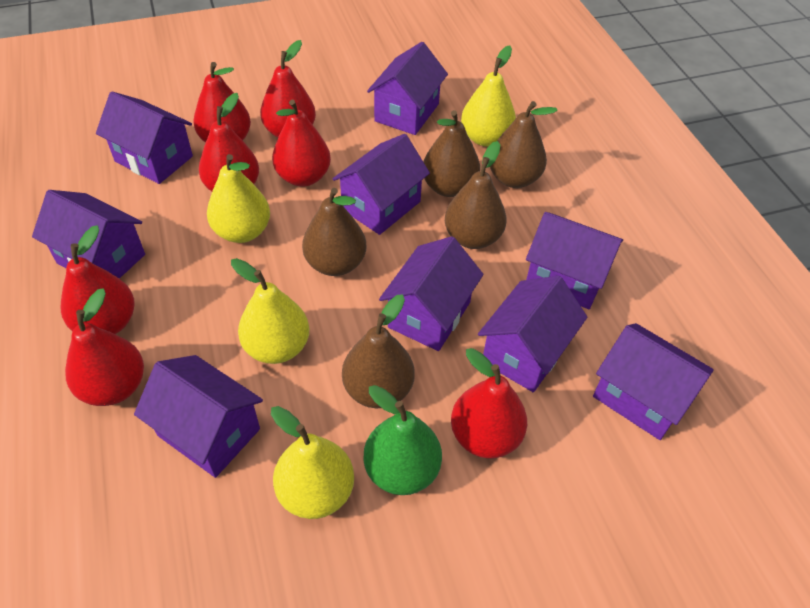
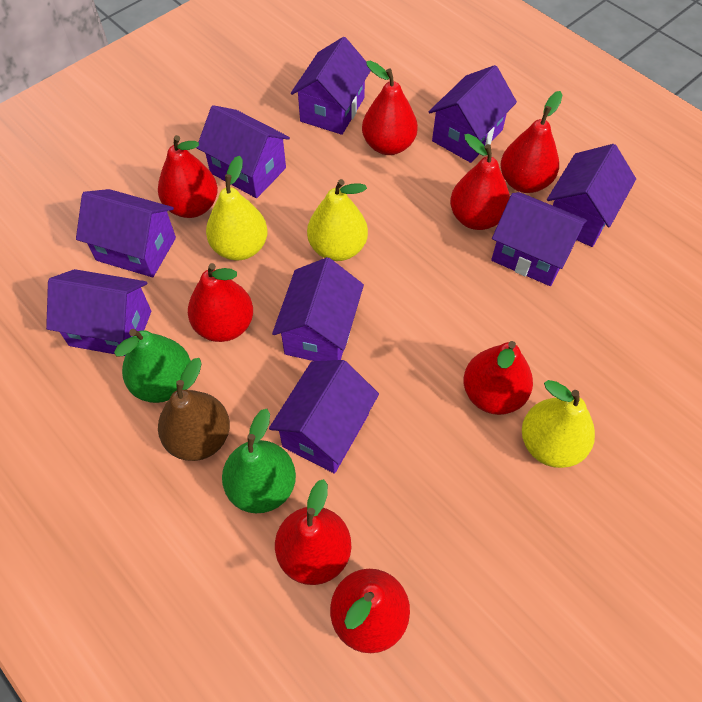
brown pear: 5 -> 1
green pear: 1 -> 2
red pear: 7 -> 8
yellow pear: 4 -> 3

